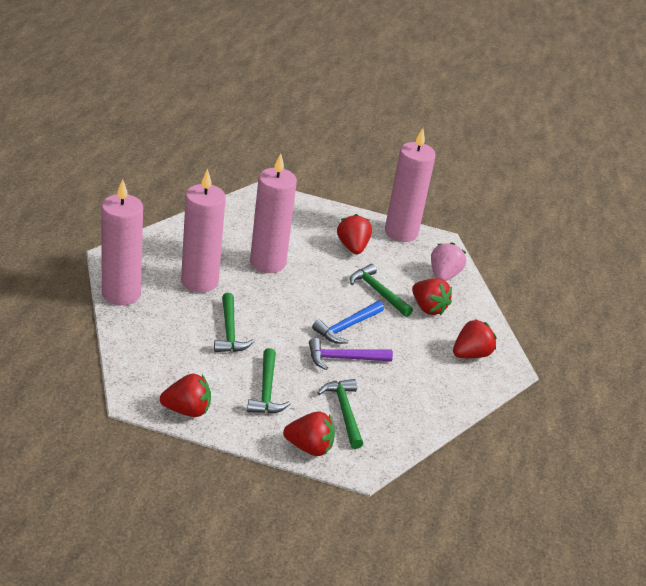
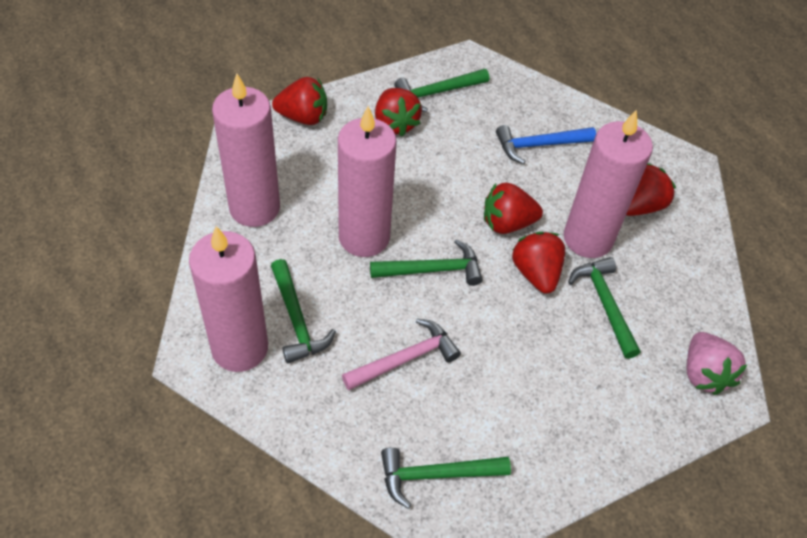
green hammer: 4 -> 5
pink hammer: 0 -> 1
purple hammer: 1 -> 0

